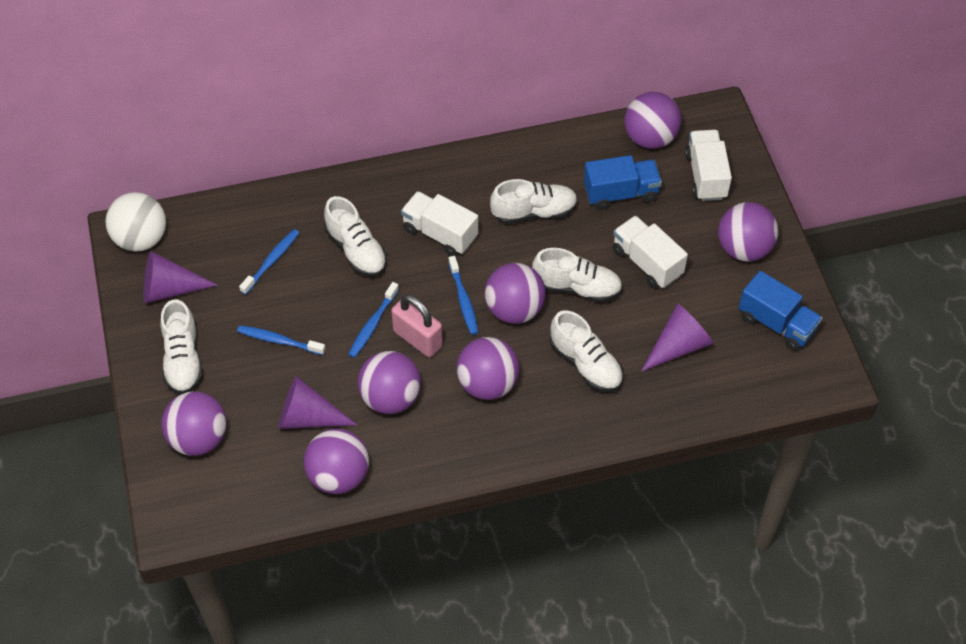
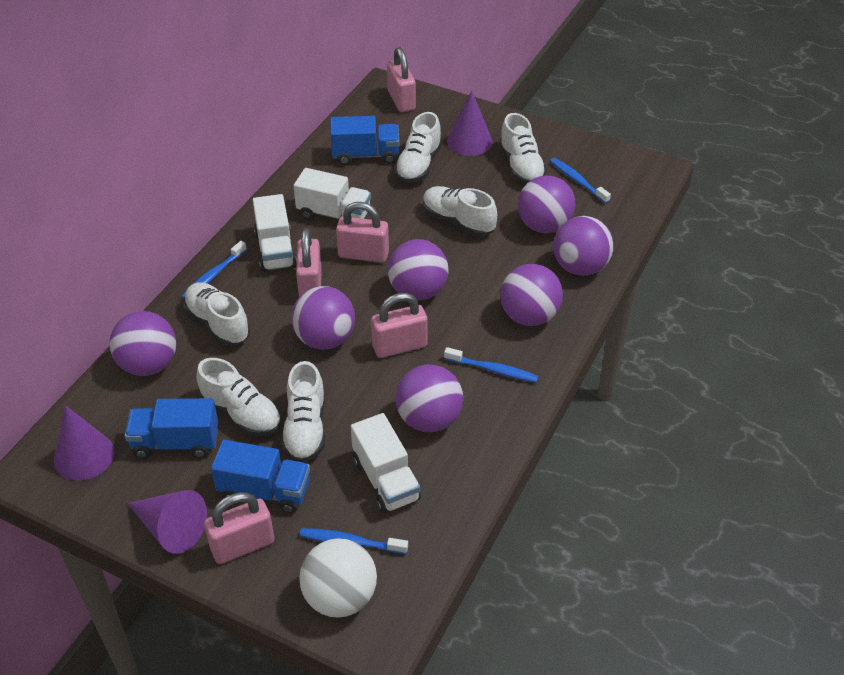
blue truck: 2 -> 3
pink padlock: 1 -> 5
white shoe: 5 -> 6

